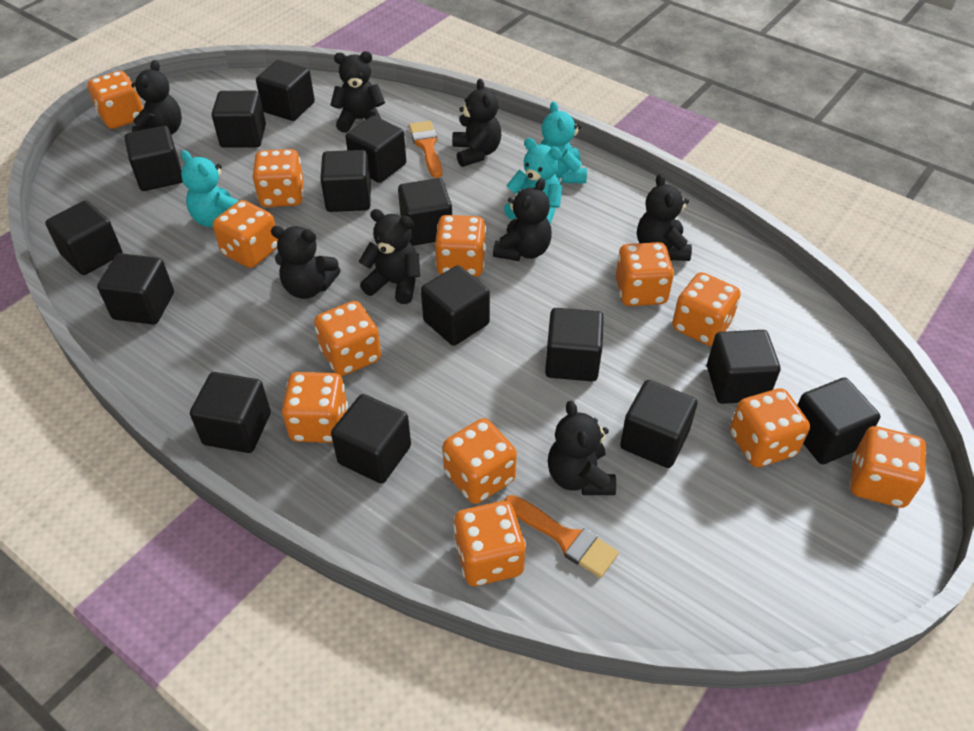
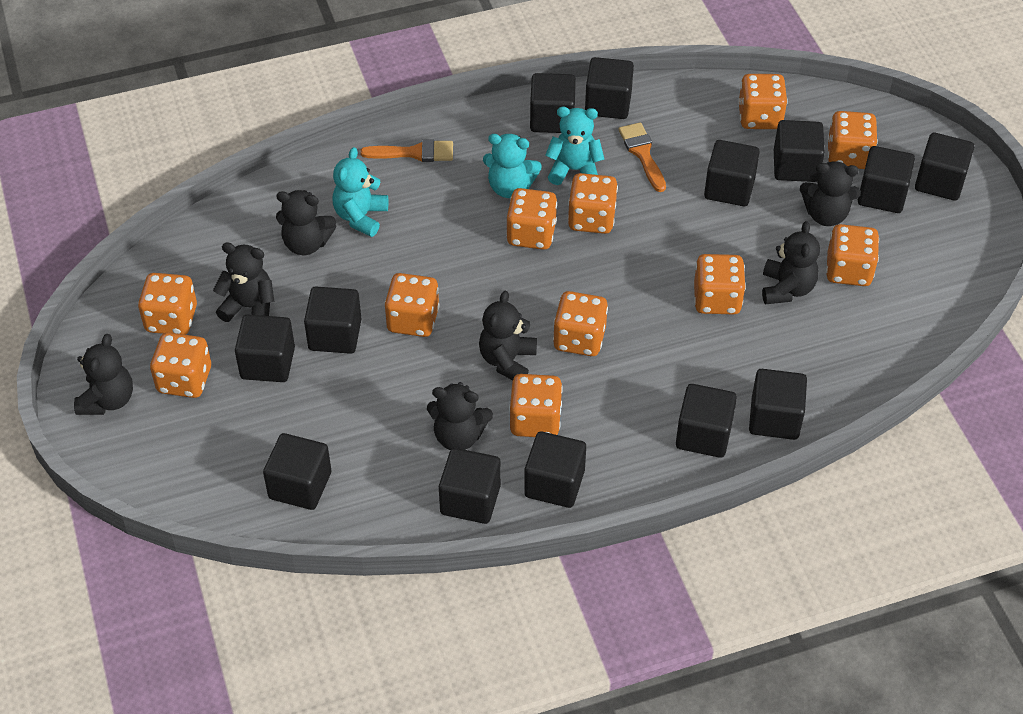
black cube: 15 -> 13
black teddy bear: 8 -> 7
orange dice: 12 -> 11

